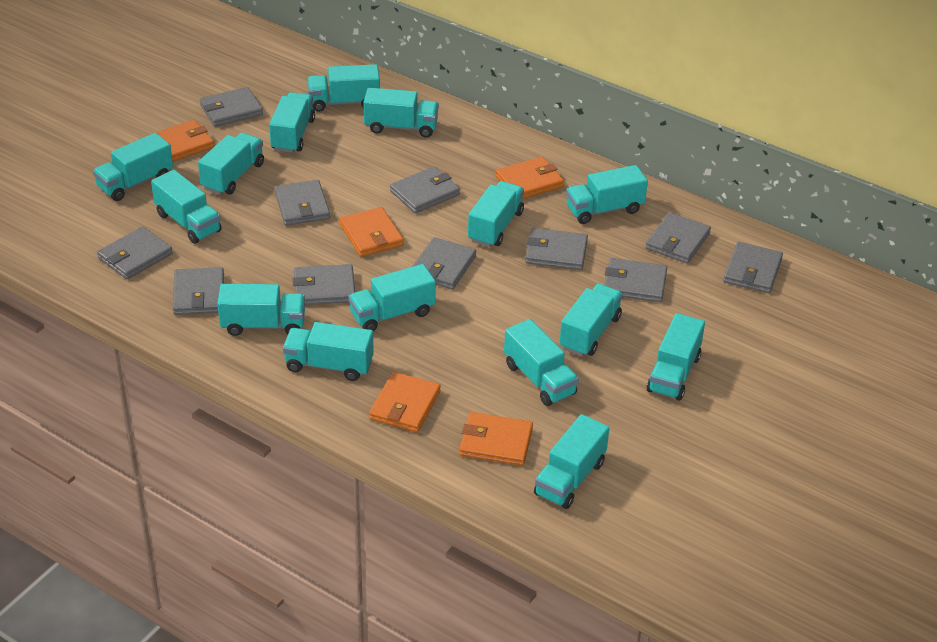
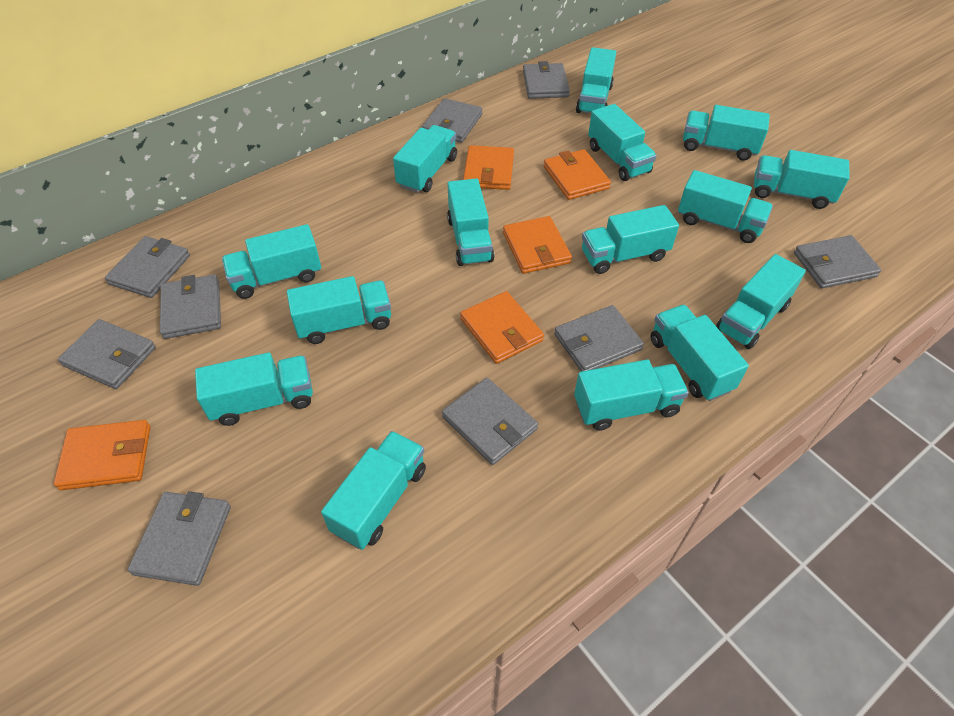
grey wallet: 11 -> 9

